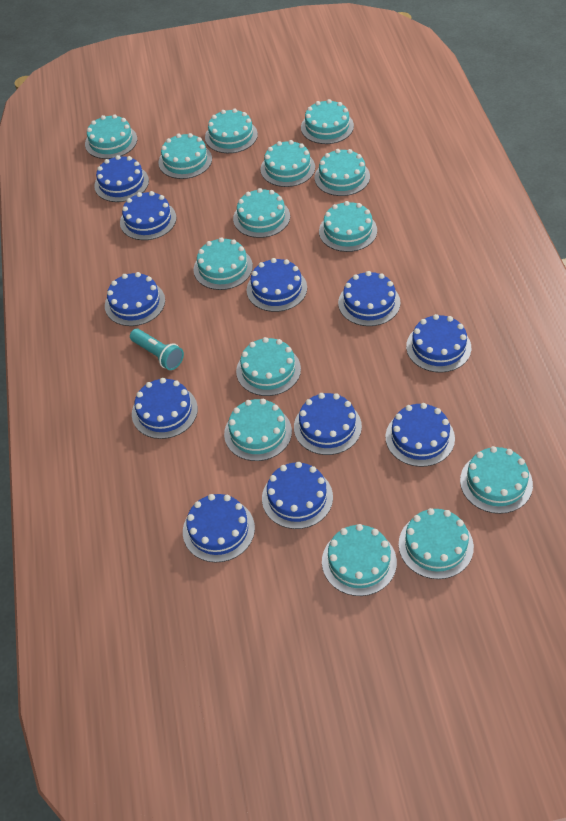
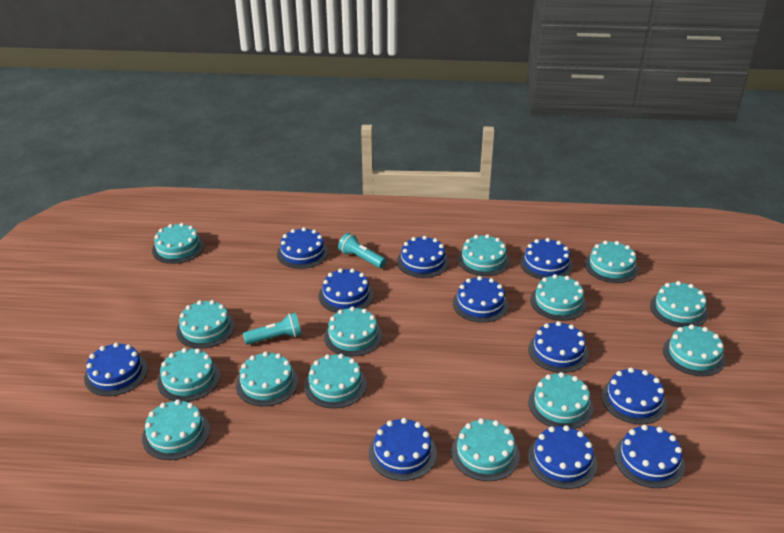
turquoise flashlight: 1 -> 2

